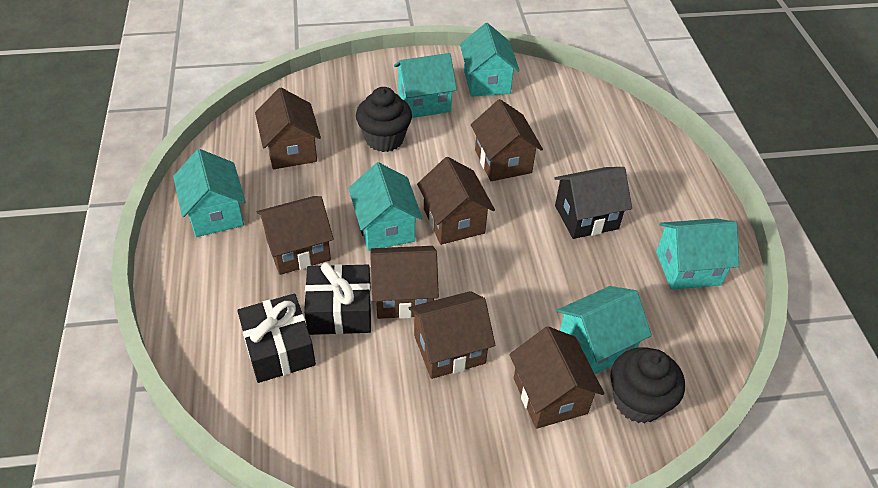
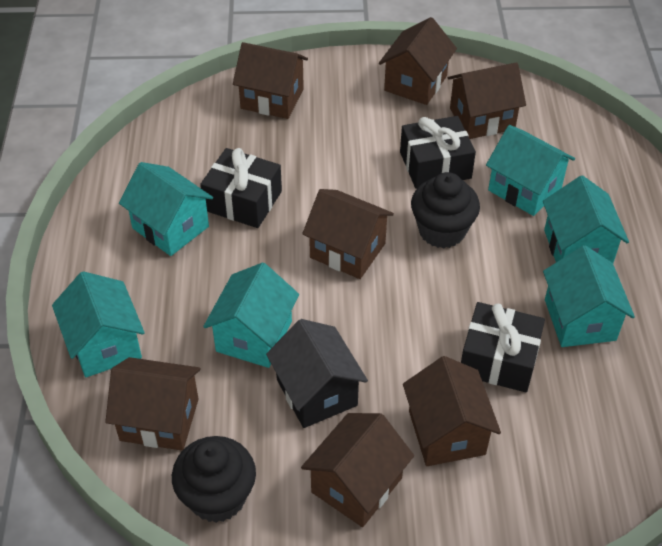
black gift: 2 -> 3

